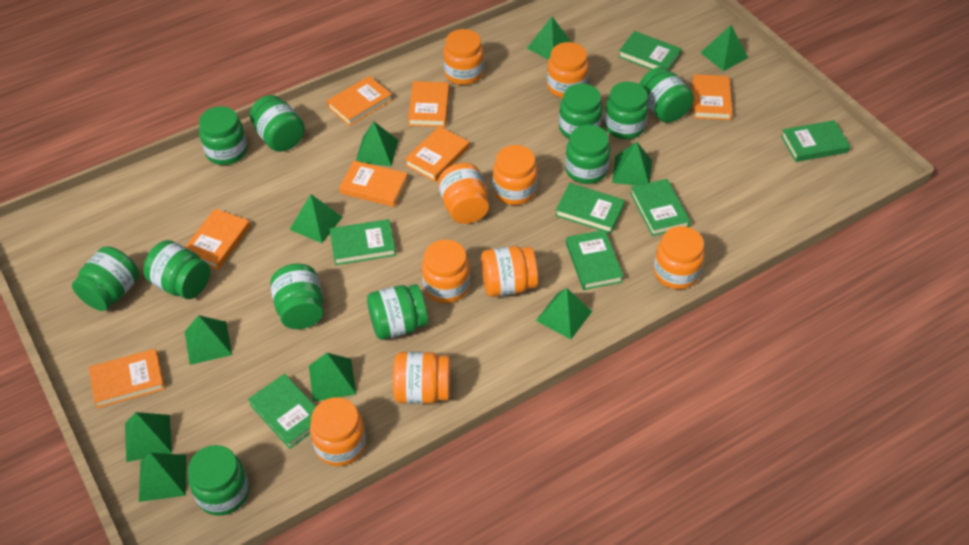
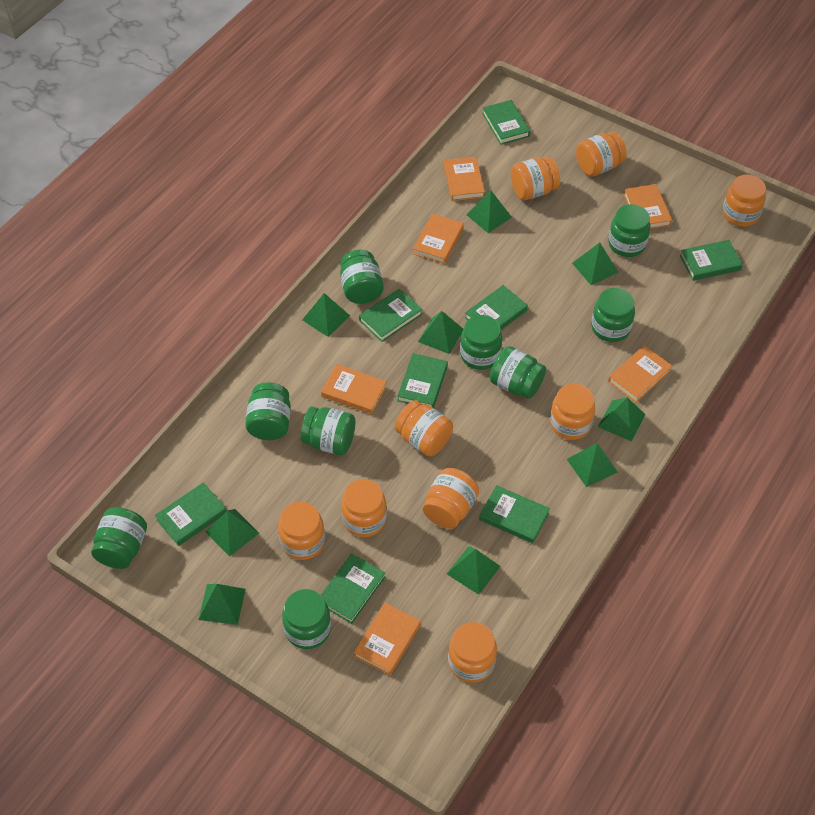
green book: 7 -> 8
green jar: 11 -> 9
green pyramid: 10 -> 9
orange book: 7 -> 6

